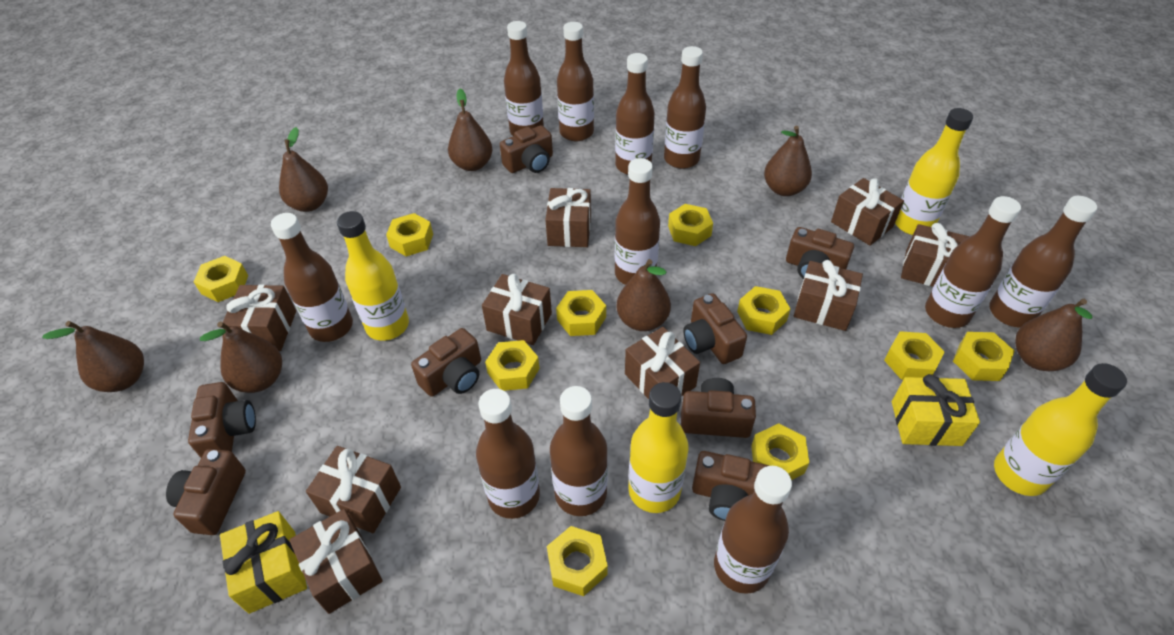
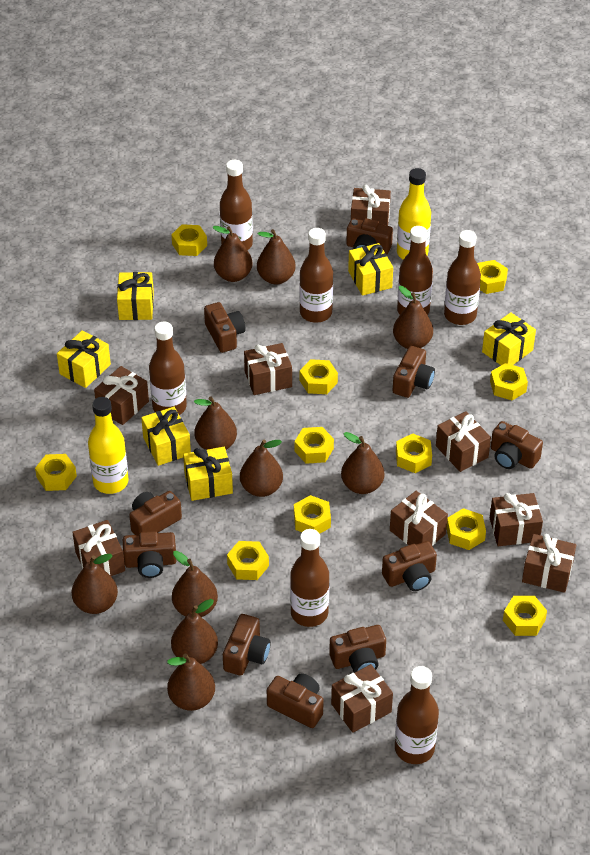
brown bottle: 11 -> 7
brown camera: 8 -> 10
brown pear: 7 -> 10
yellow bottle: 4 -> 2
yellow gift: 2 -> 6
yellow nut: 10 -> 11

